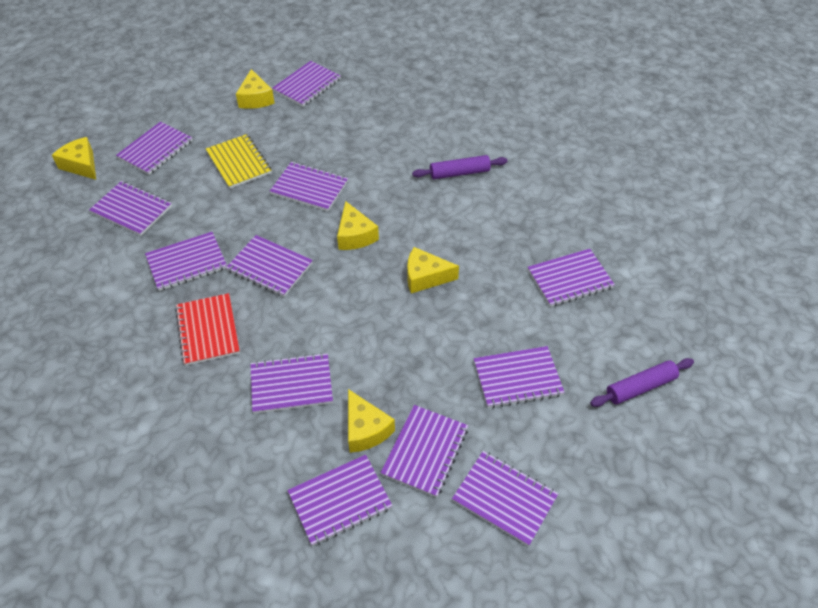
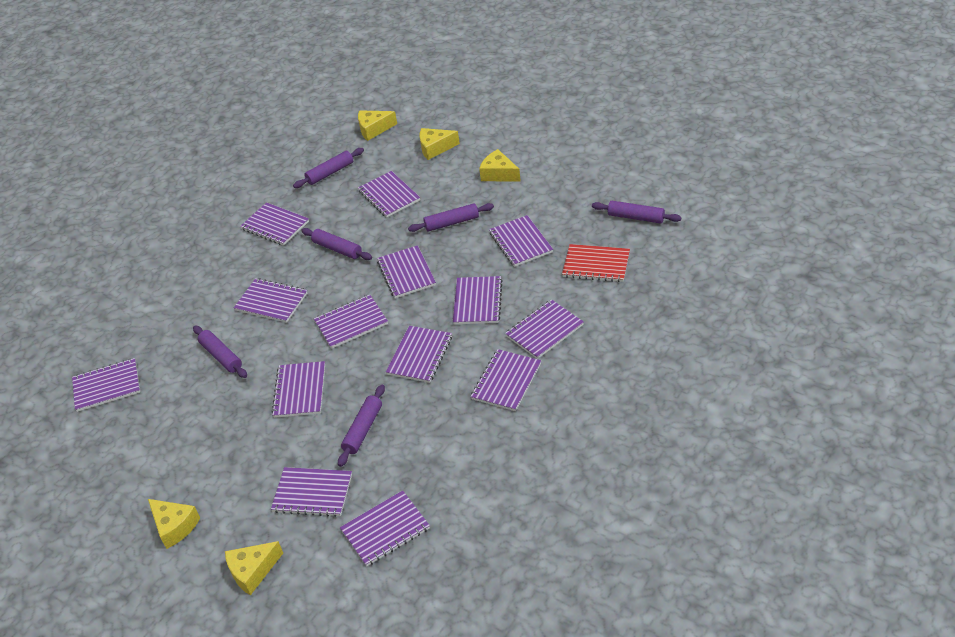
purple notebook: 12 -> 14
purple rolling pin: 2 -> 6
yellow notebook: 1 -> 0

